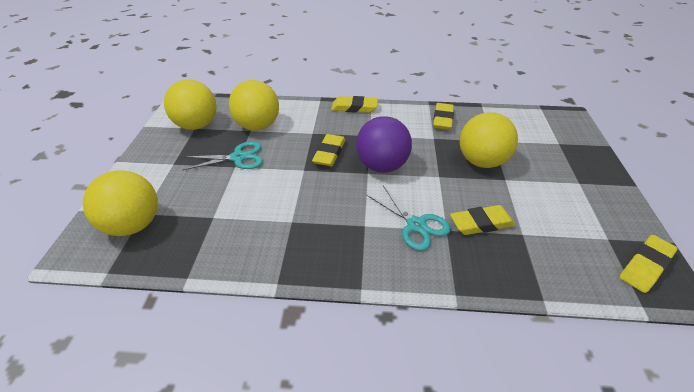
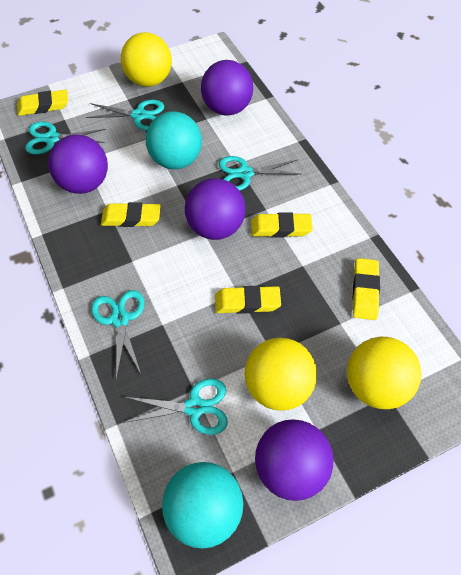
purple ball: 1 -> 4
turquoise ball: 0 -> 2
turquoise scissors: 2 -> 5
yellow ball: 4 -> 3

